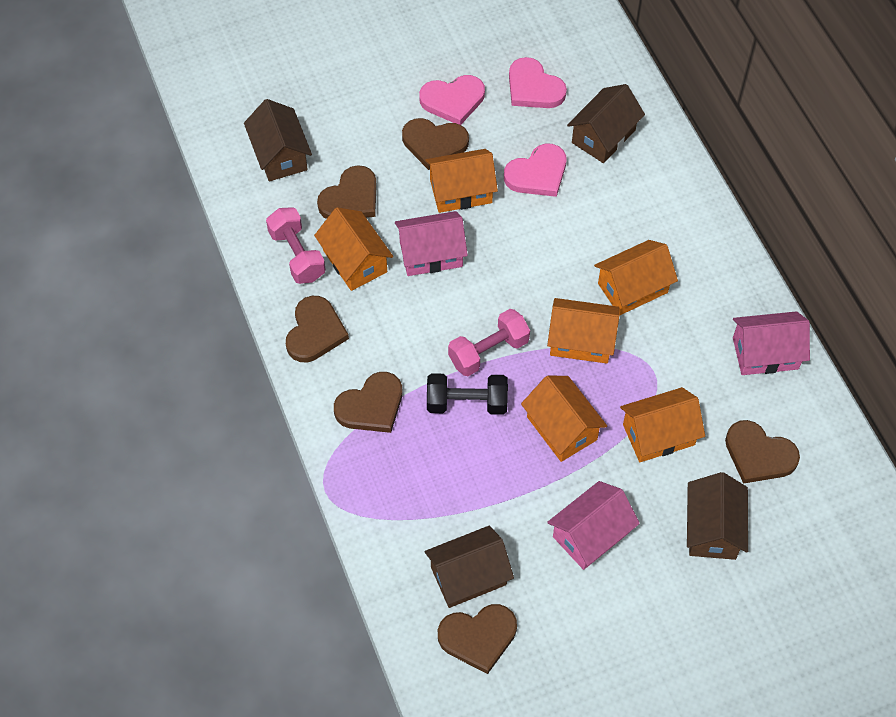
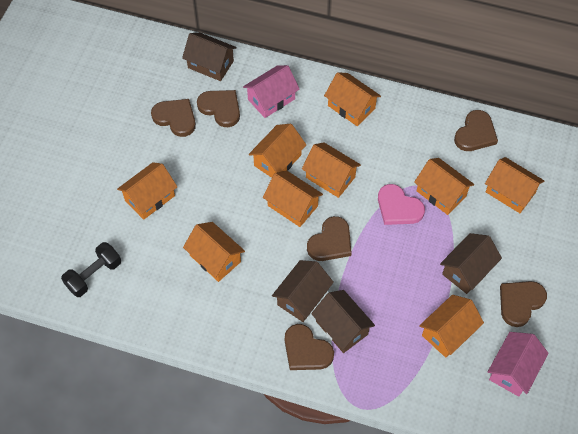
orange house: 6 -> 9
pink dumbbell: 2 -> 0
pink heart: 3 -> 1
pink house: 3 -> 2

